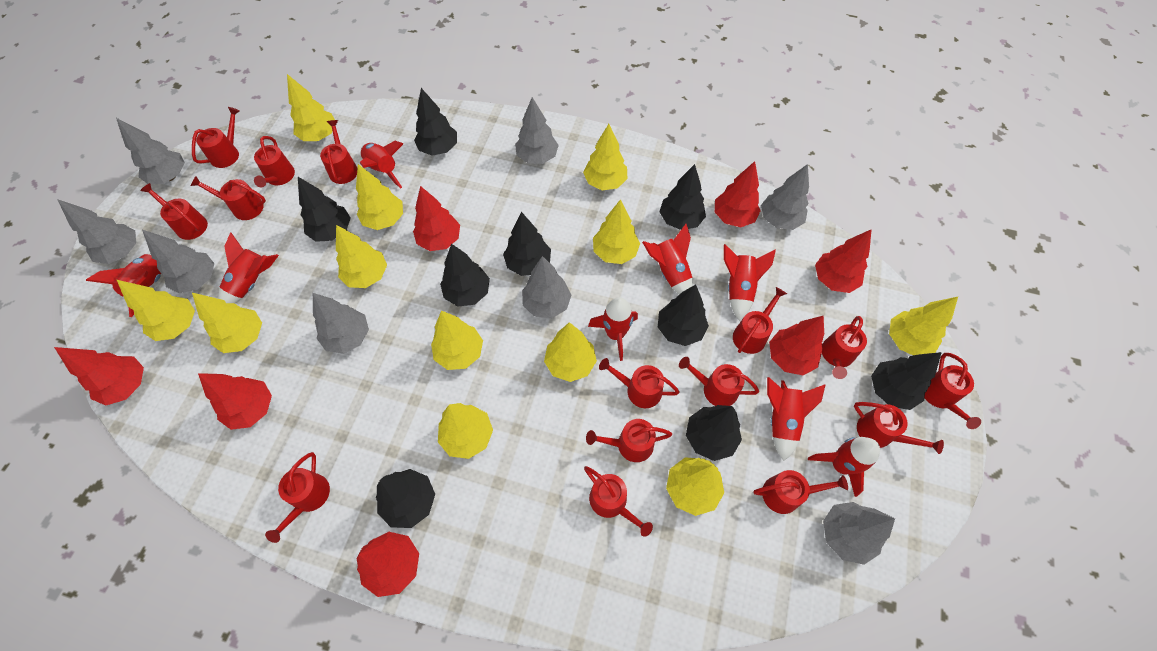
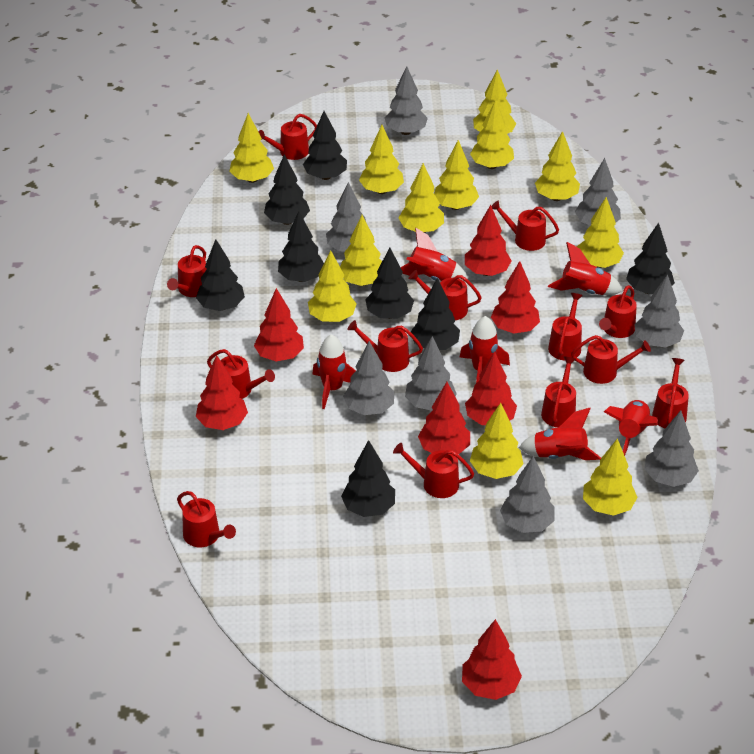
black tree: 9 -> 8
red rocket: 8 -> 6
red watering can: 15 -> 13

